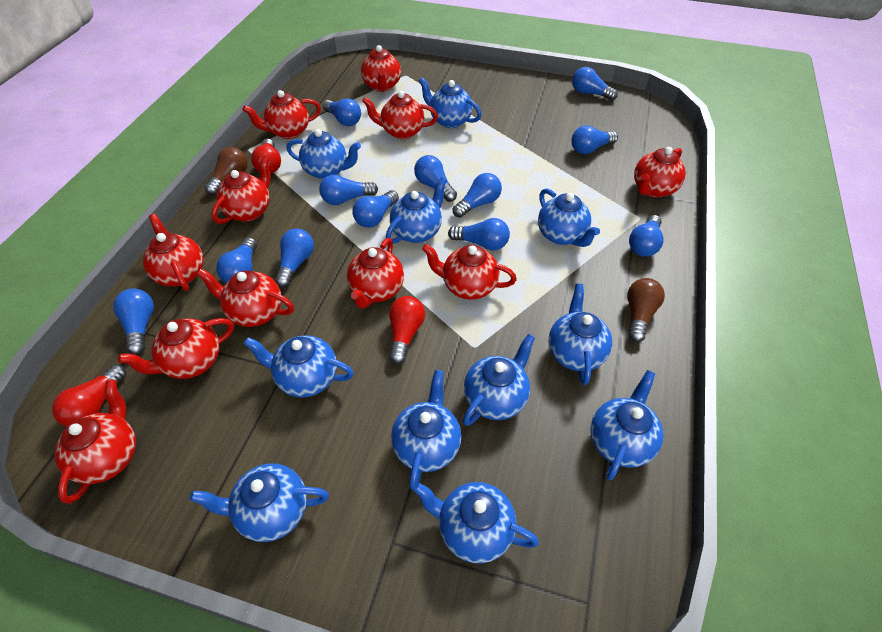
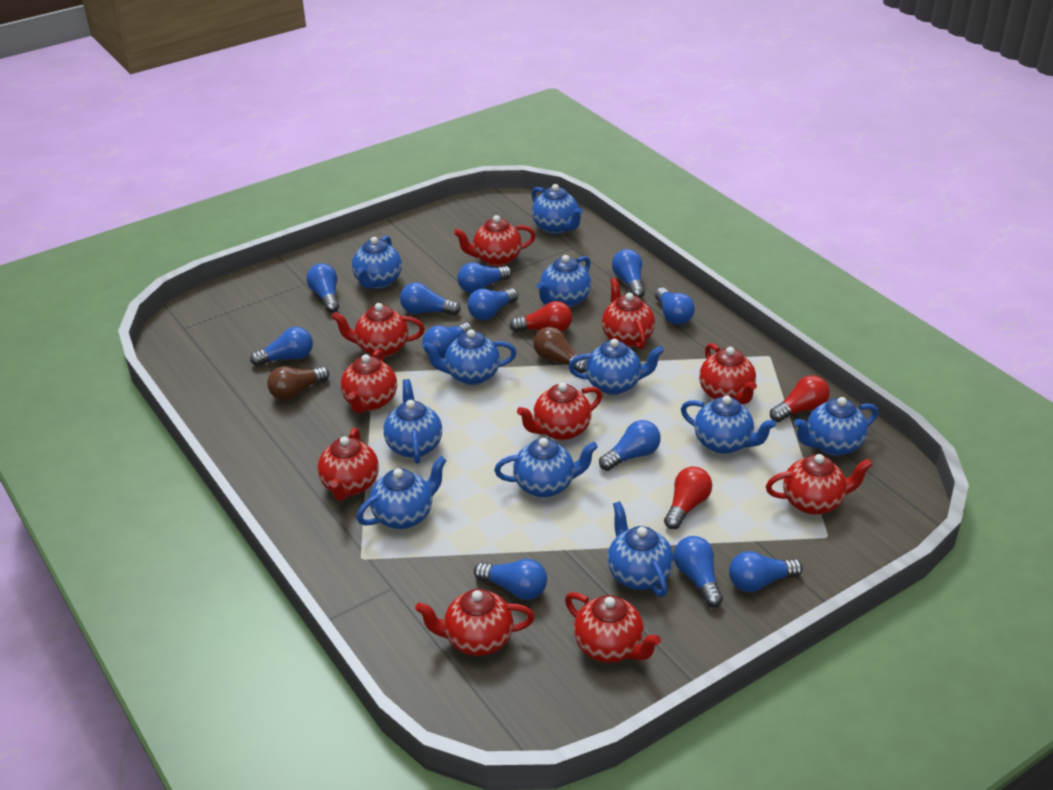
red teapot: 11 -> 10

